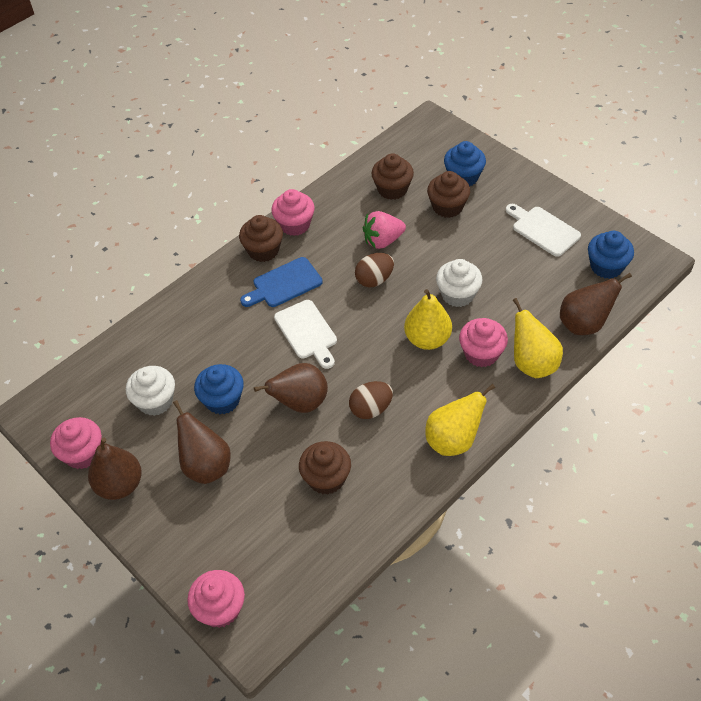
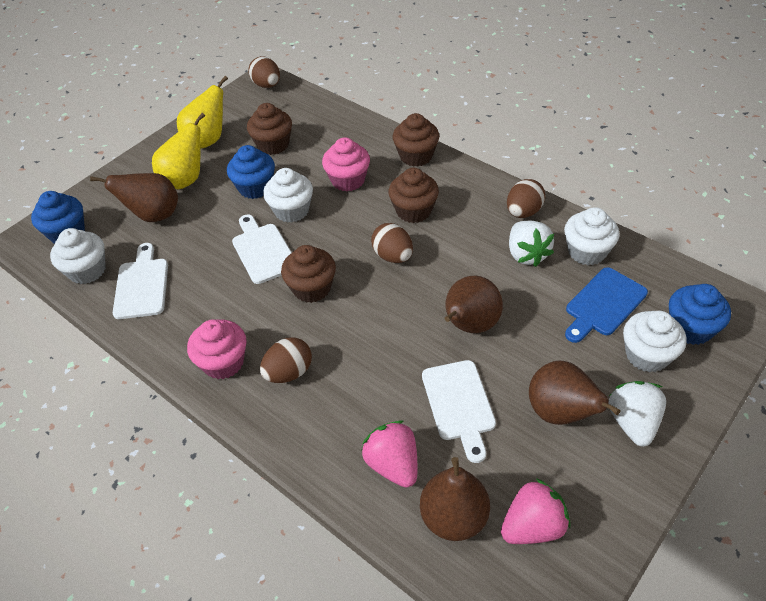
brown egg: 2 -> 4
pink cupcake: 4 -> 2
pink strawberry: 1 -> 2
white cupcake: 2 -> 4
white cutting board: 2 -> 3
white strawberry: 0 -> 2
yellow pear: 3 -> 2

